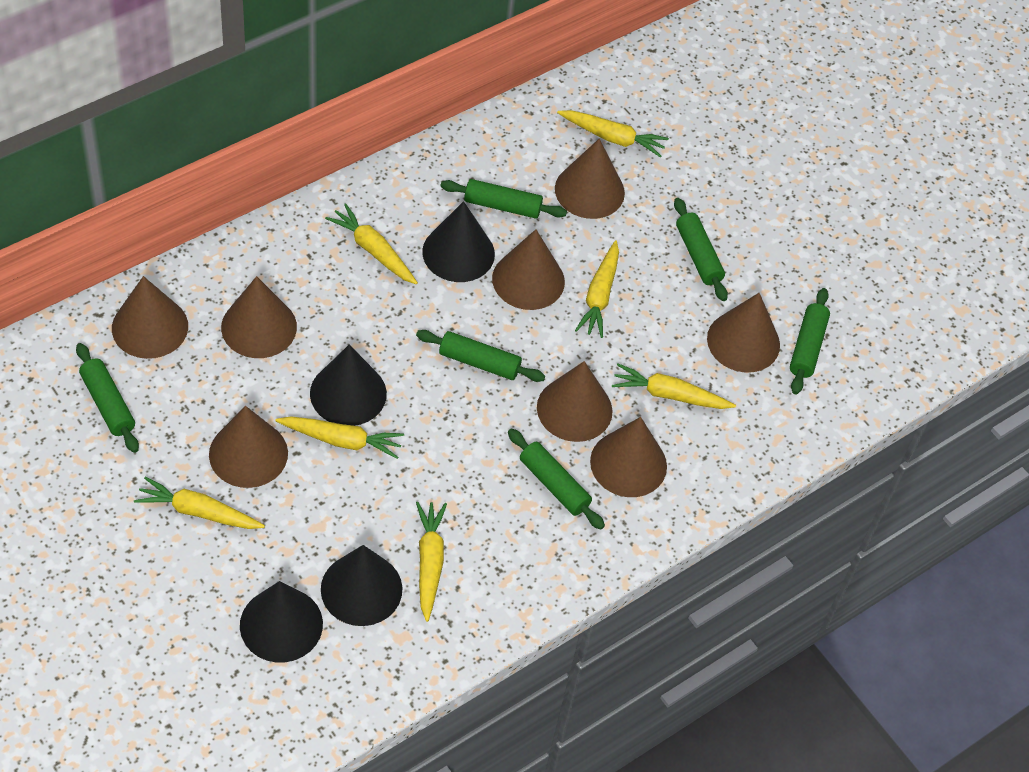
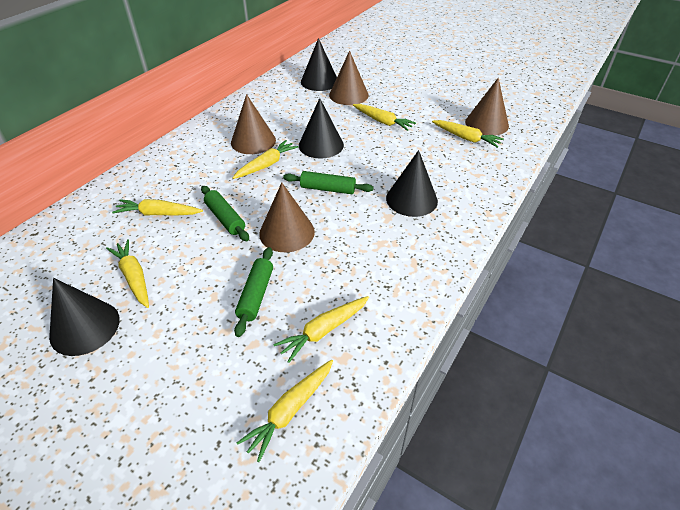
brown cone: 8 -> 4
green rolling pin: 6 -> 3

